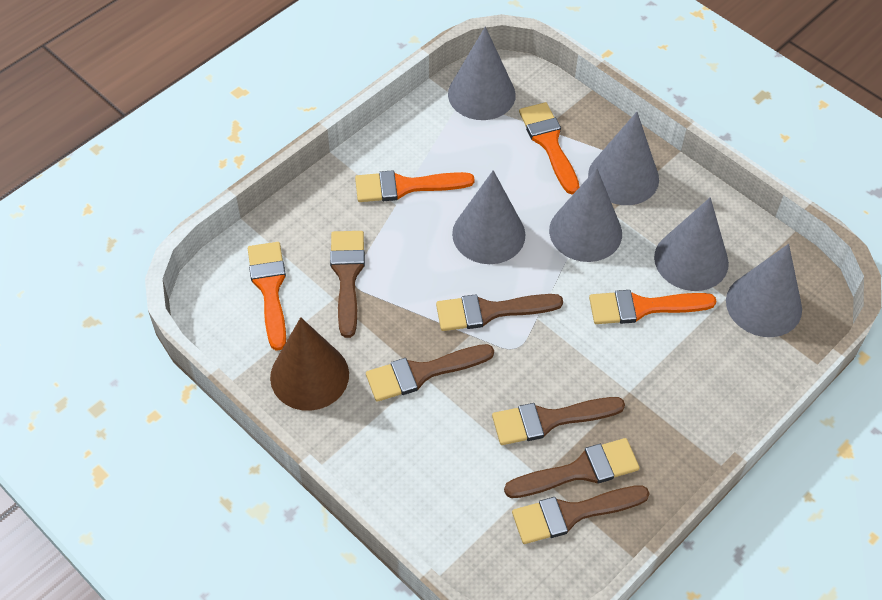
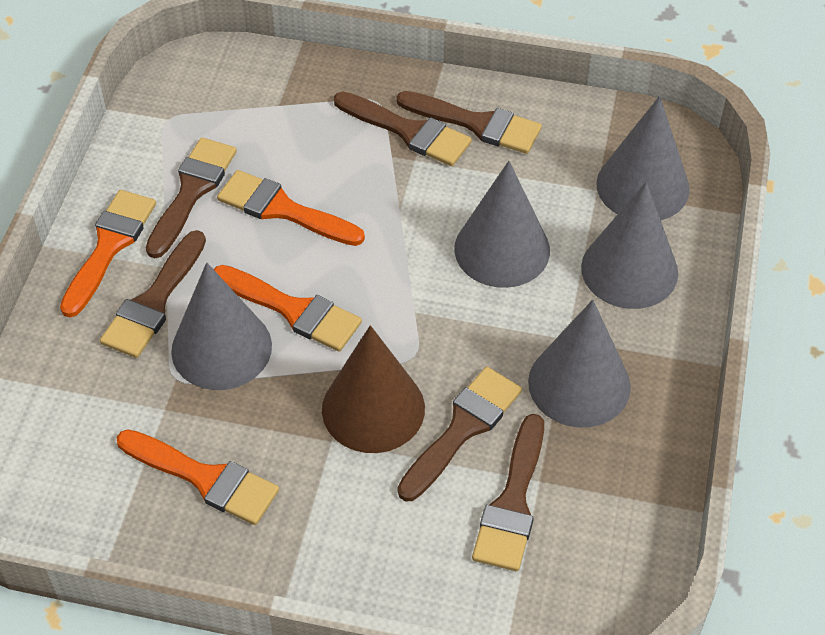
grey cone: 6 -> 5

